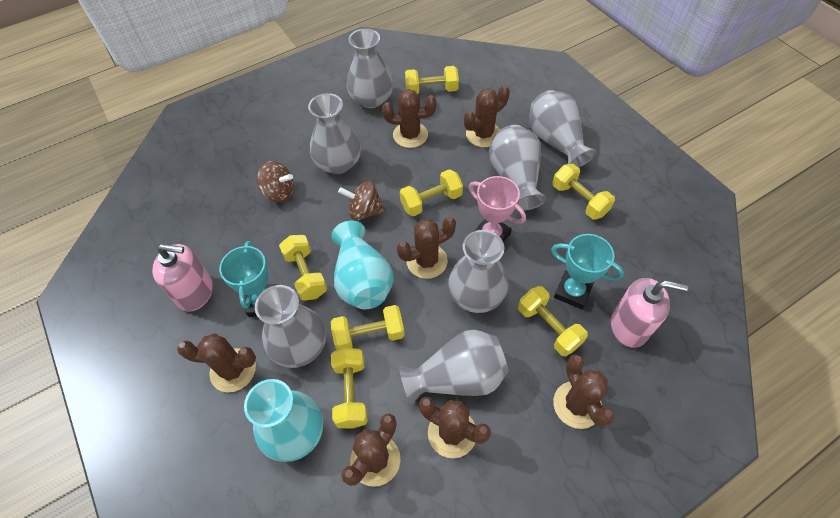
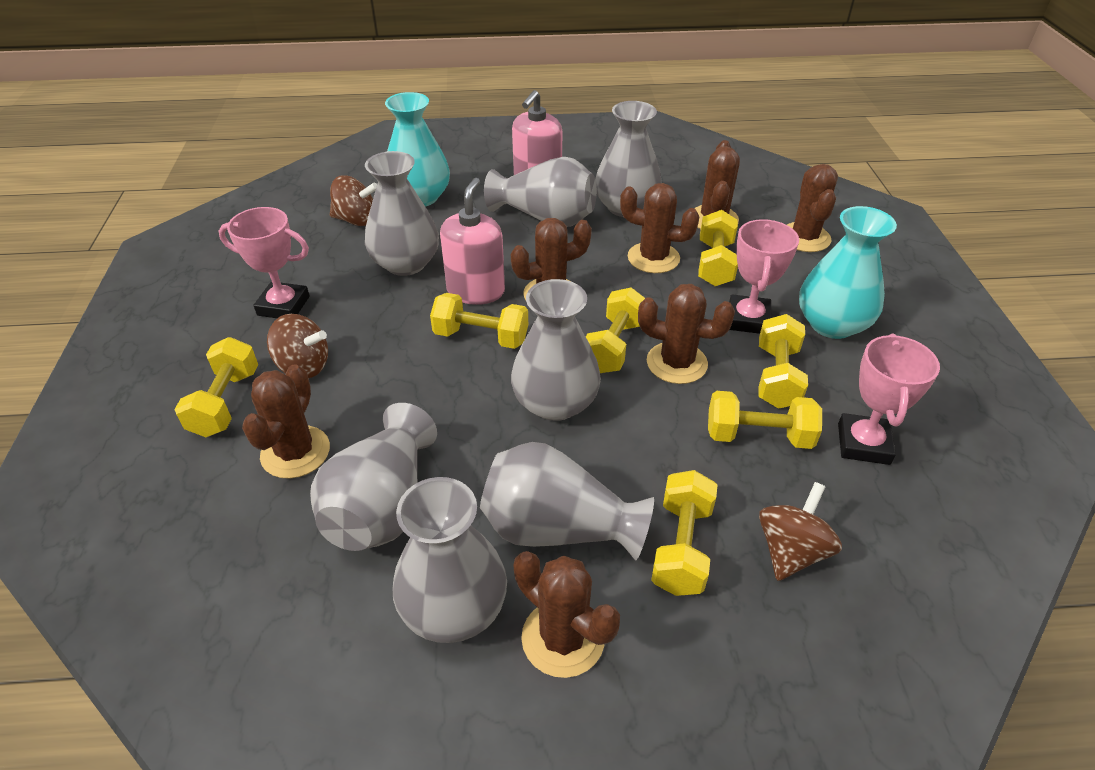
brown spinning top: 2 -> 3
pink trophy: 1 -> 3
turquoise trophy: 2 -> 0

